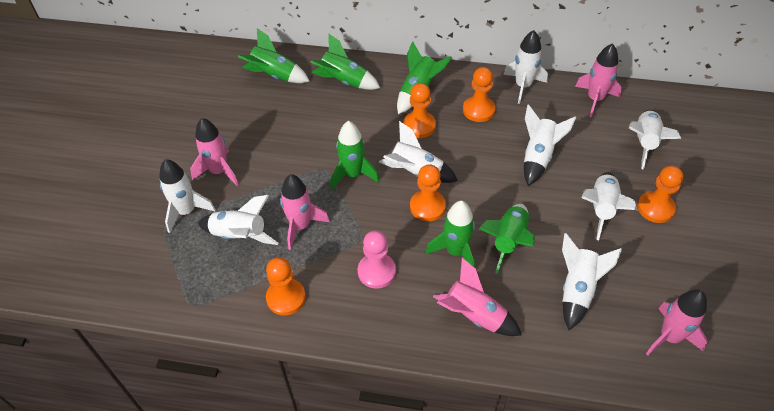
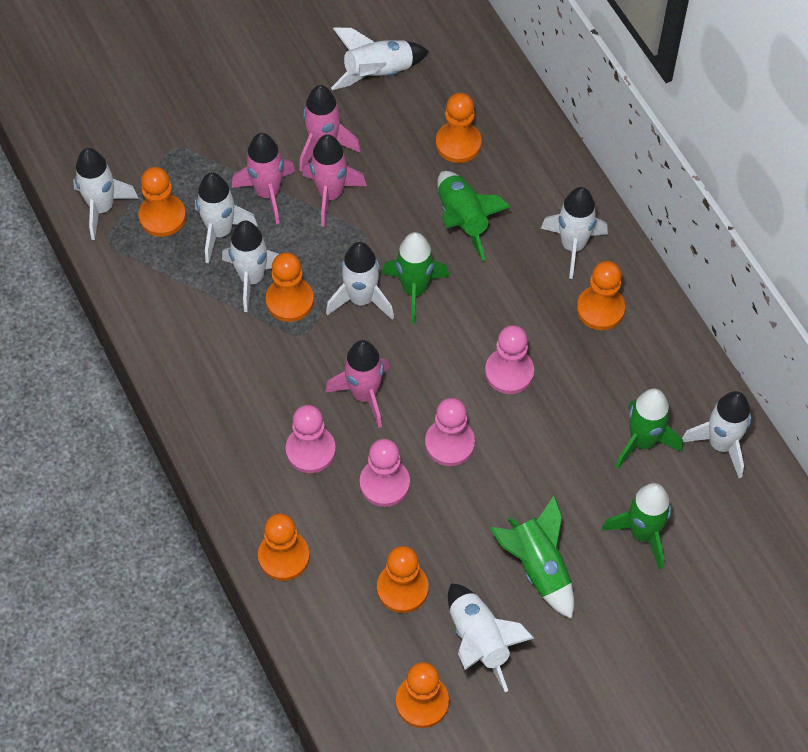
green rocket: 6 -> 5
orange pawn: 5 -> 7
pink pawn: 1 -> 4
pink rocket: 5 -> 4

